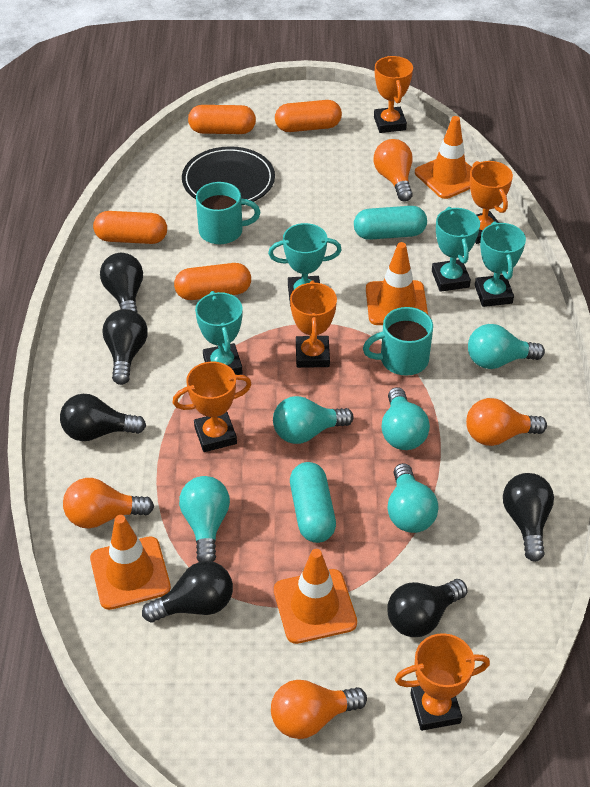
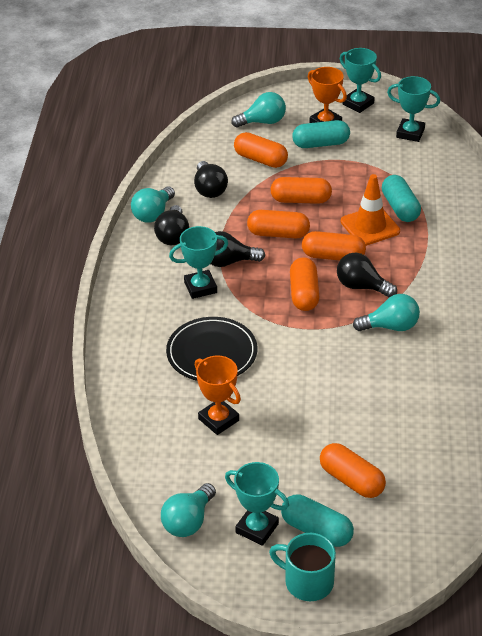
black light bulb: 6 -> 4
orange capsule: 4 -> 6
orange light bulb: 4 -> 0
orange traffic cone: 4 -> 1
orange trophy: 5 -> 2
turquoise capsule: 2 -> 3
turquoise light bulb: 5 -> 4
turquoise mug: 2 -> 1

